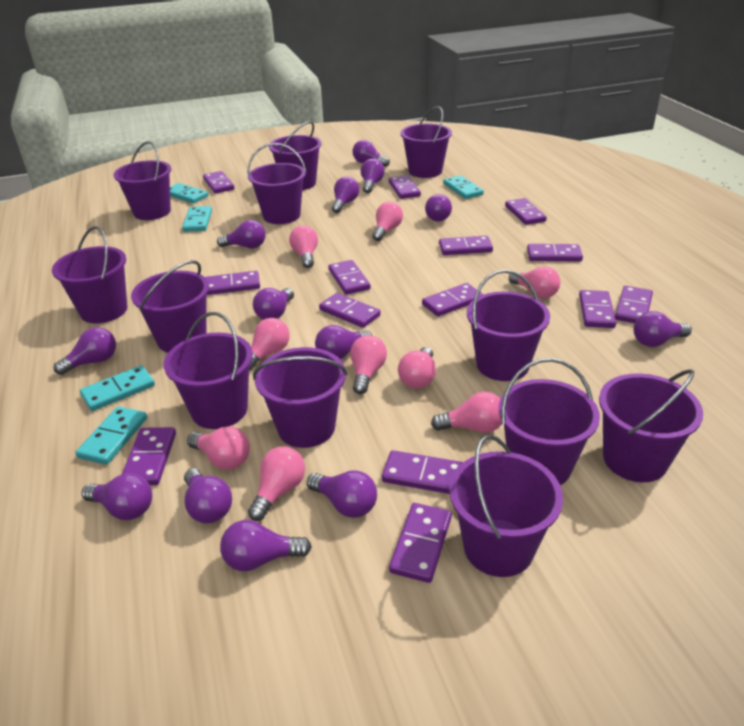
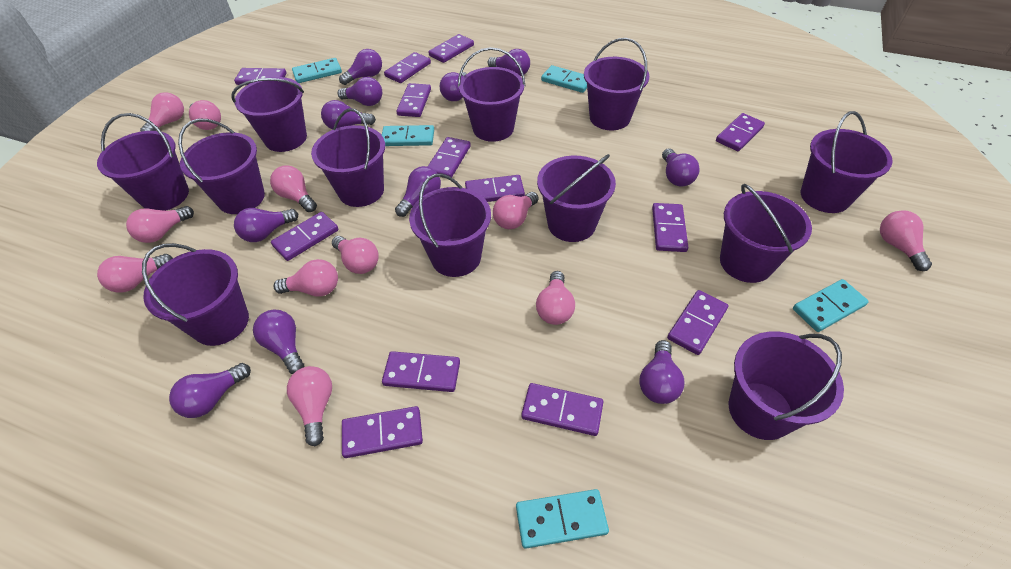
pink light bulb: 9 -> 11
purple domino: 14 -> 13
purple light bulb: 13 -> 11

